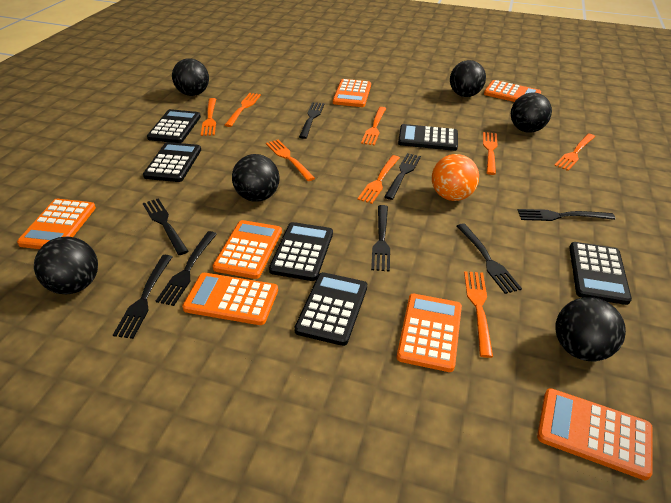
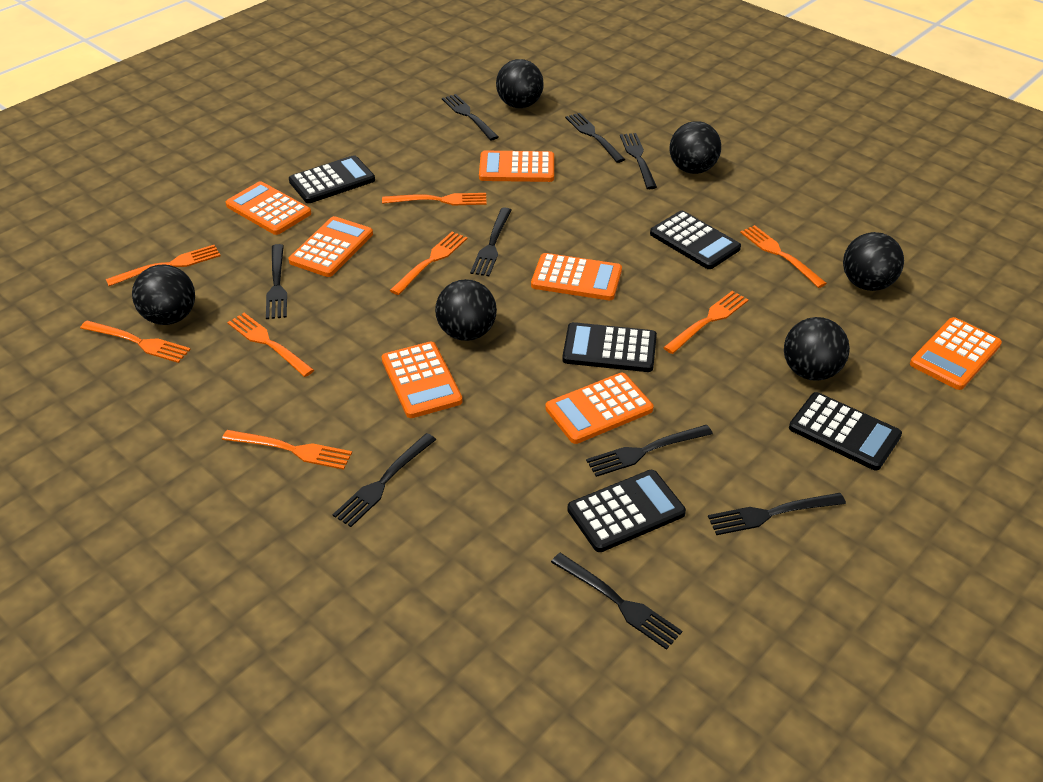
black calculator: 6 -> 5
black fork: 8 -> 9
orange ball: 1 -> 0

